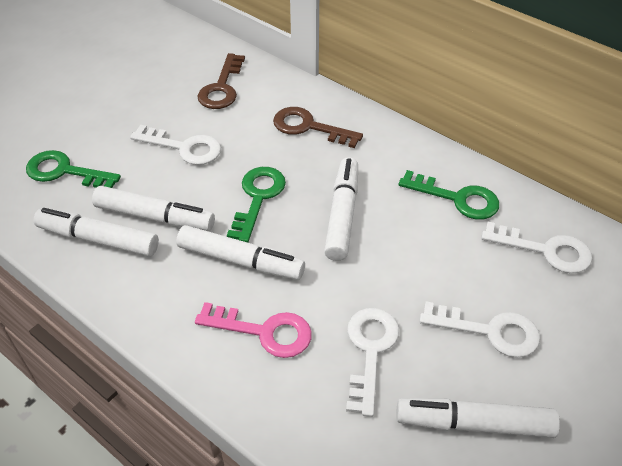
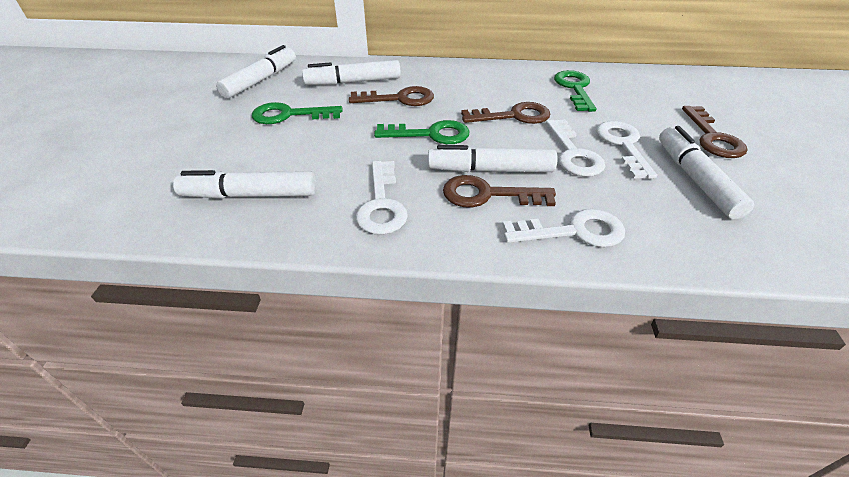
brown key: 2 -> 4
pink key: 1 -> 0

